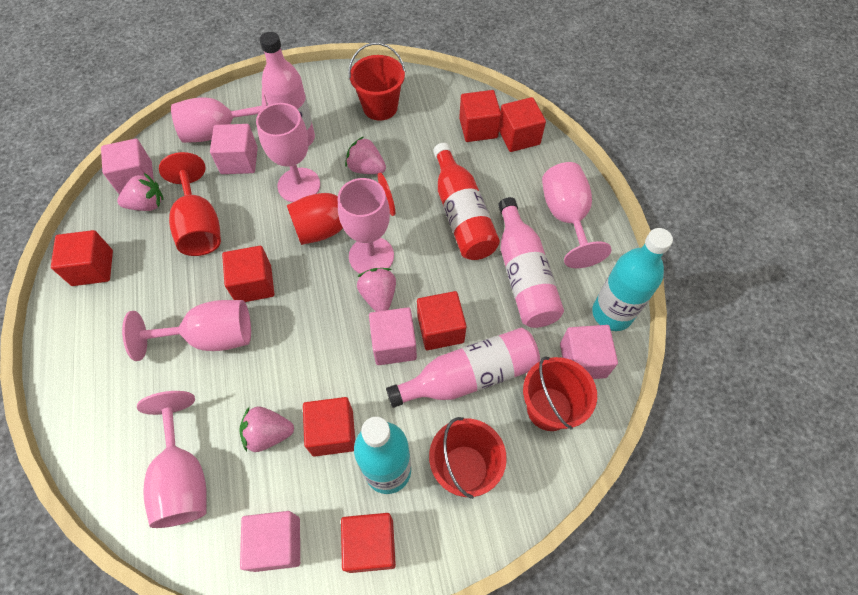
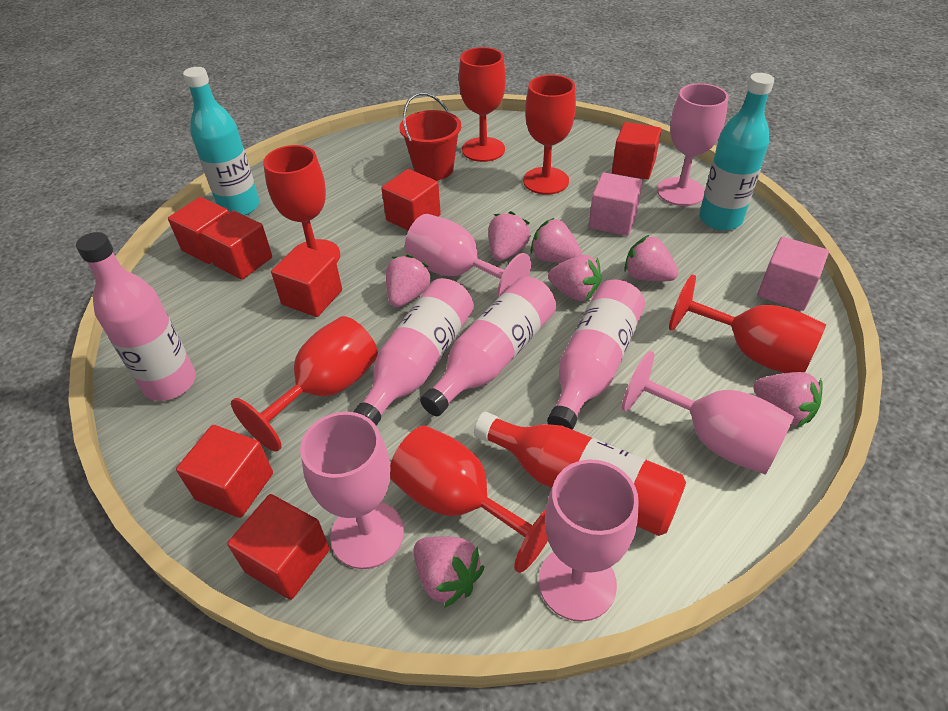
pink bottle: 3 -> 4
pink cube: 5 -> 2
pink goblet: 6 -> 5
pink strawberry: 4 -> 7
red bucket: 3 -> 1
red goblet: 2 -> 6

